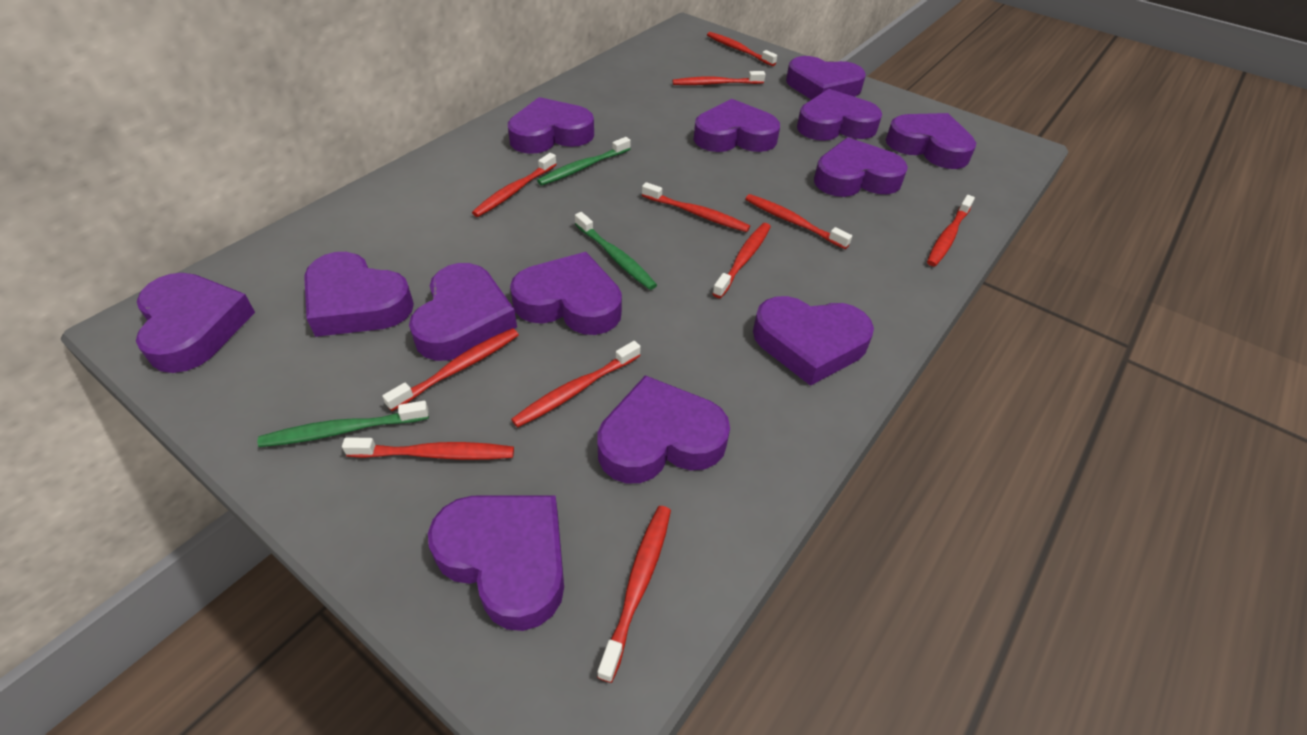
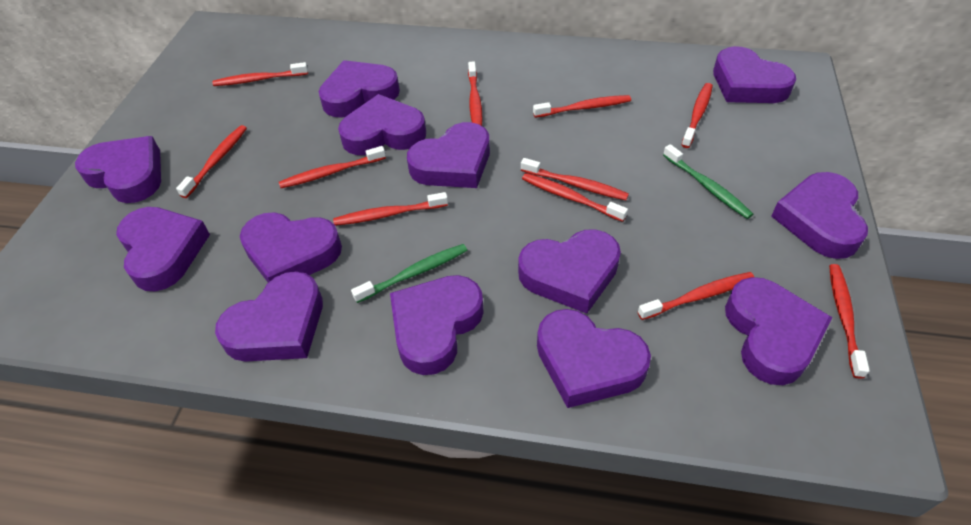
green toothbrush: 3 -> 2

